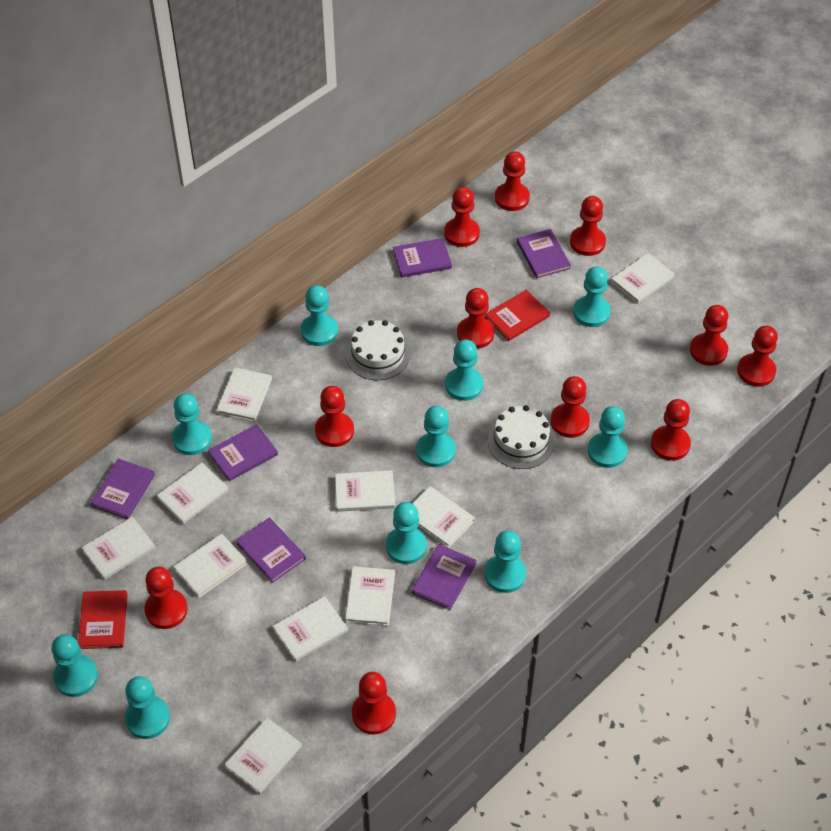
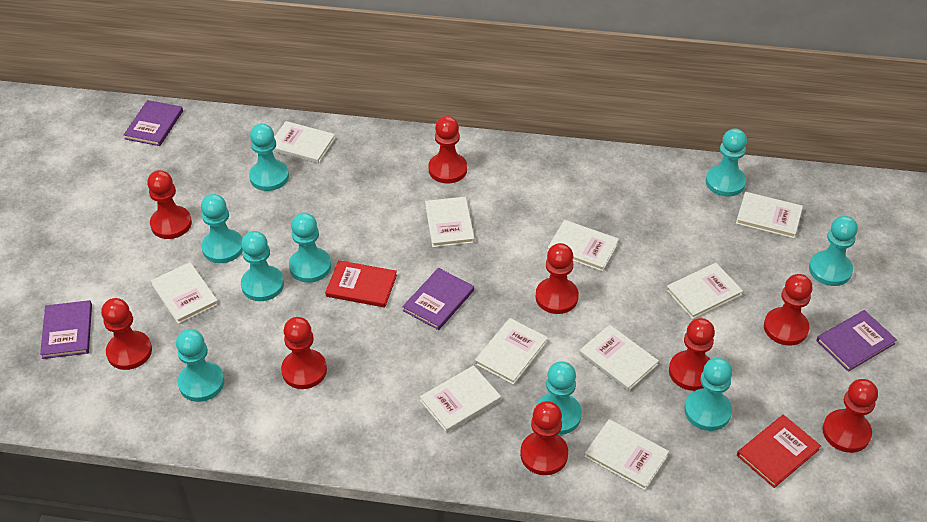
purple book: 6 -> 4
red pawn: 11 -> 9
turquoise pawn: 10 -> 9
white cake: 2 -> 0

